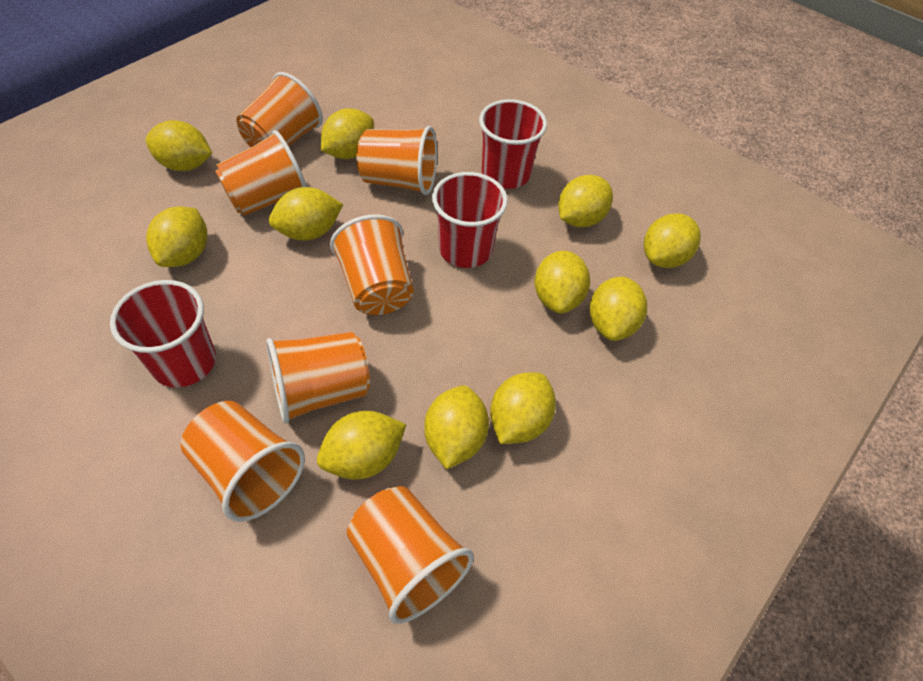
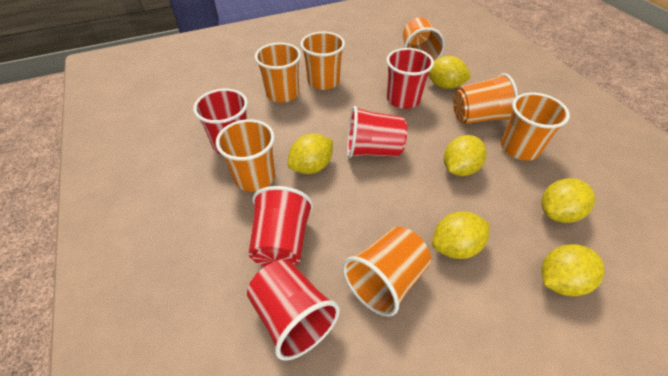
red cup: 3 -> 5
yellow lemon: 11 -> 6

